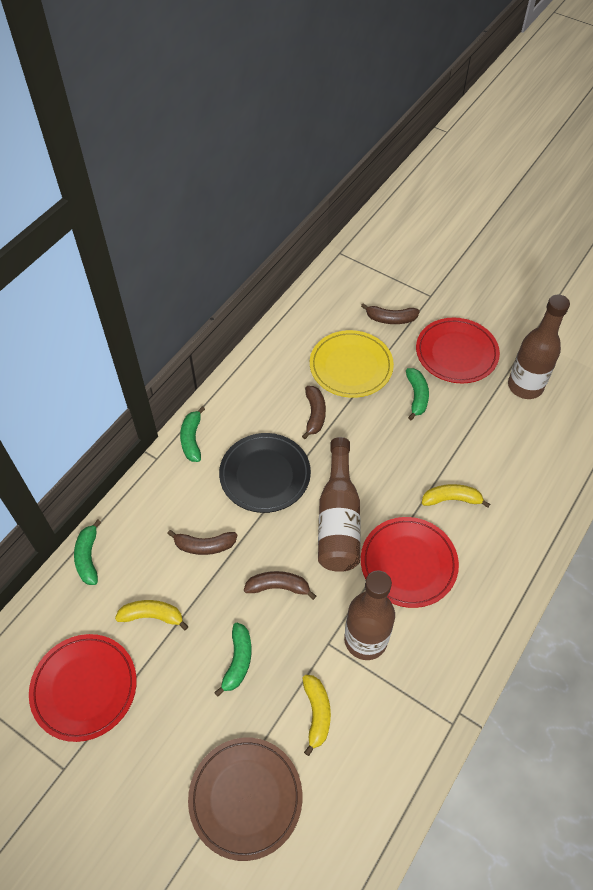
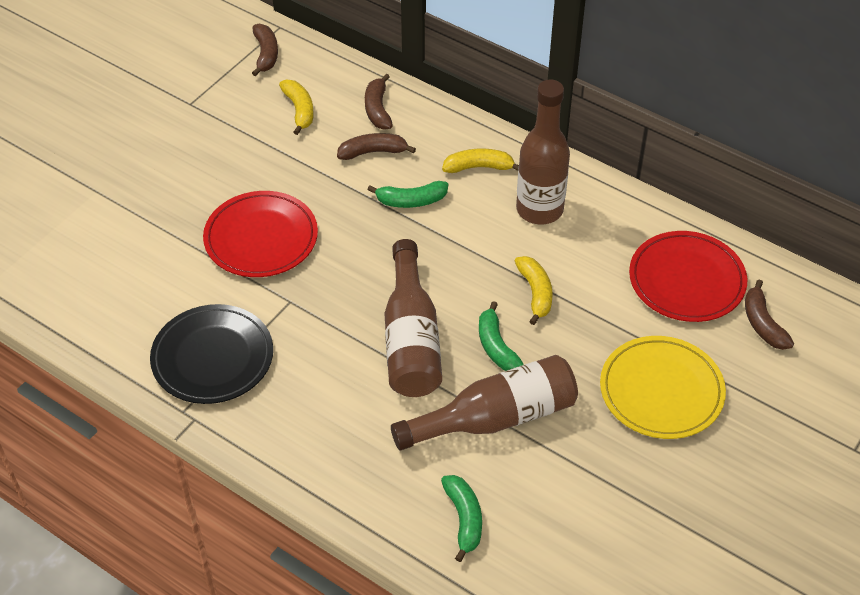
brown plate: 1 -> 0
green banana: 4 -> 3
red plate: 3 -> 2

